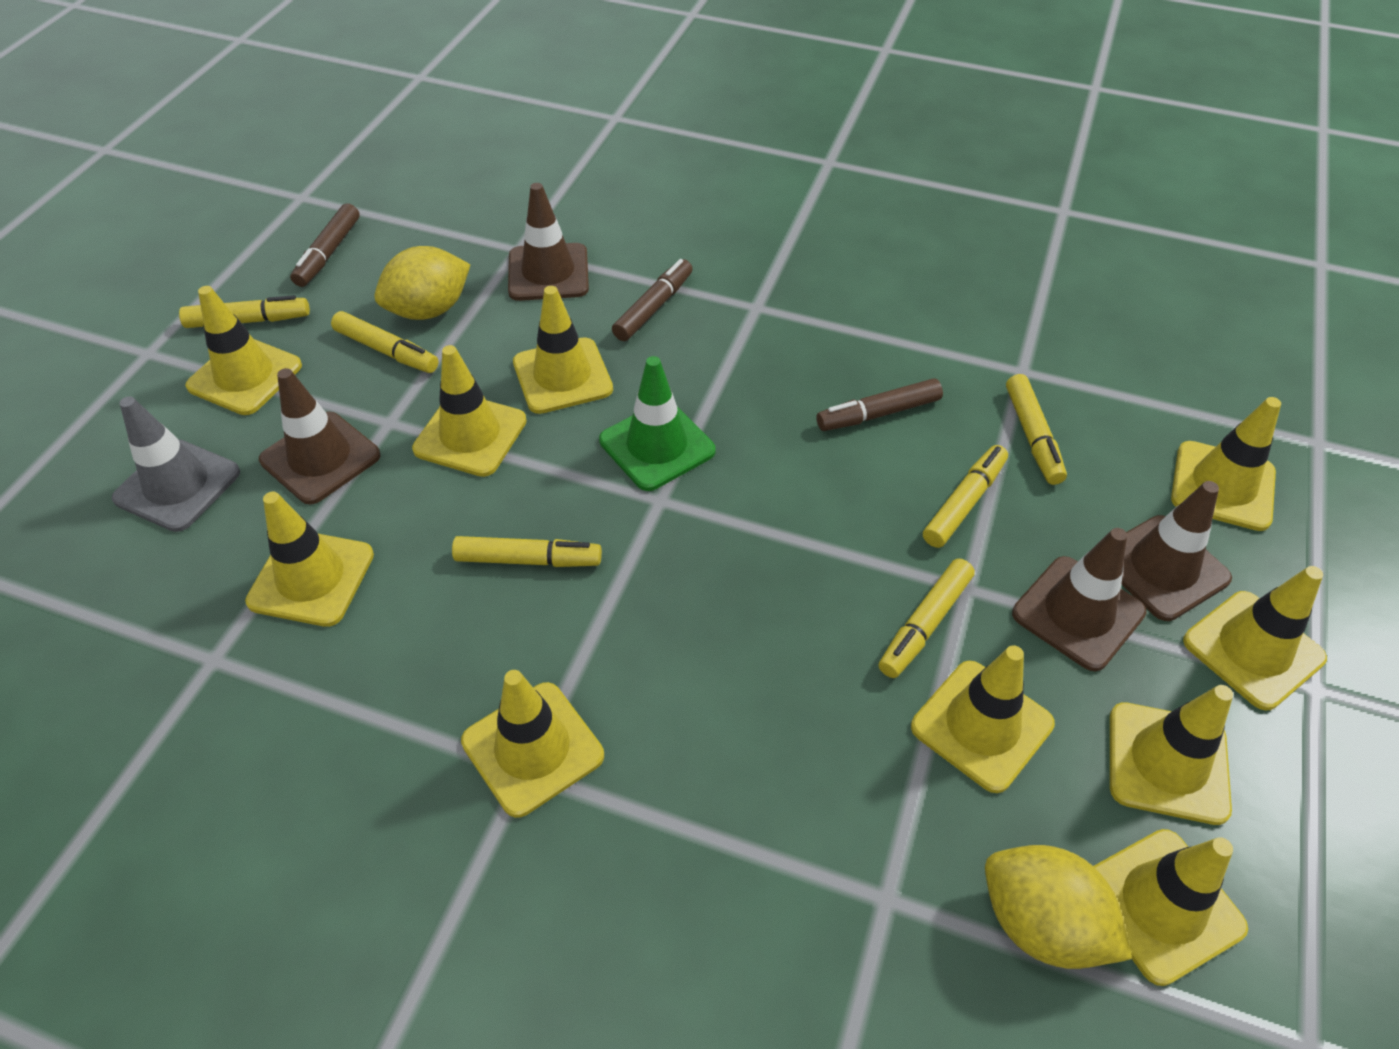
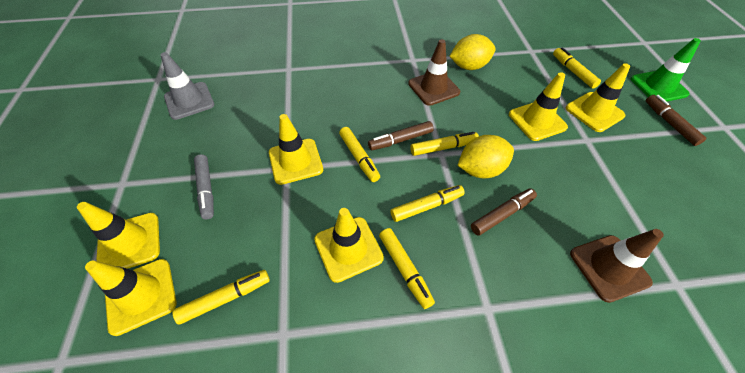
brown traffic cone: 4 -> 2
grey marker: 0 -> 1
yellow traffic cone: 10 -> 6

